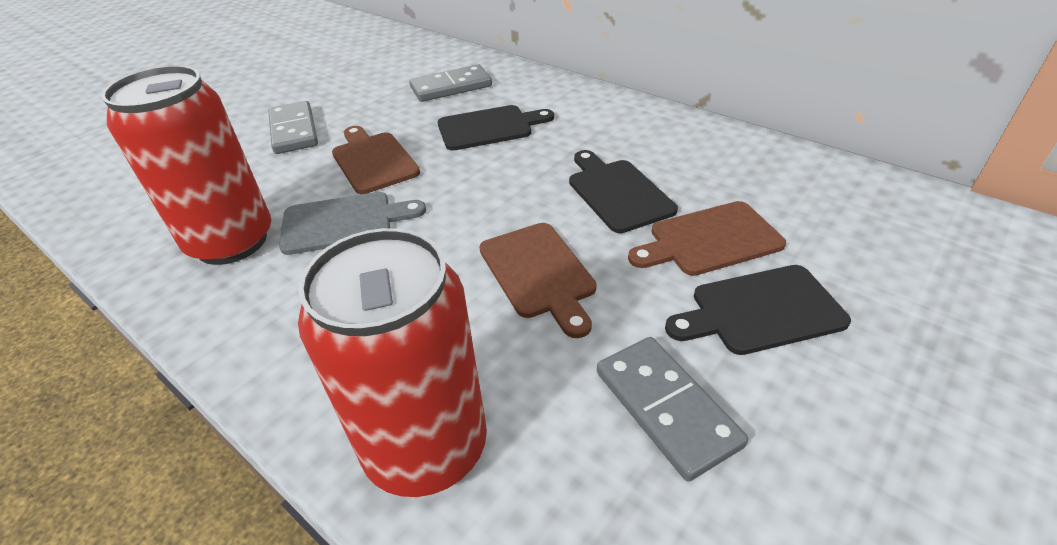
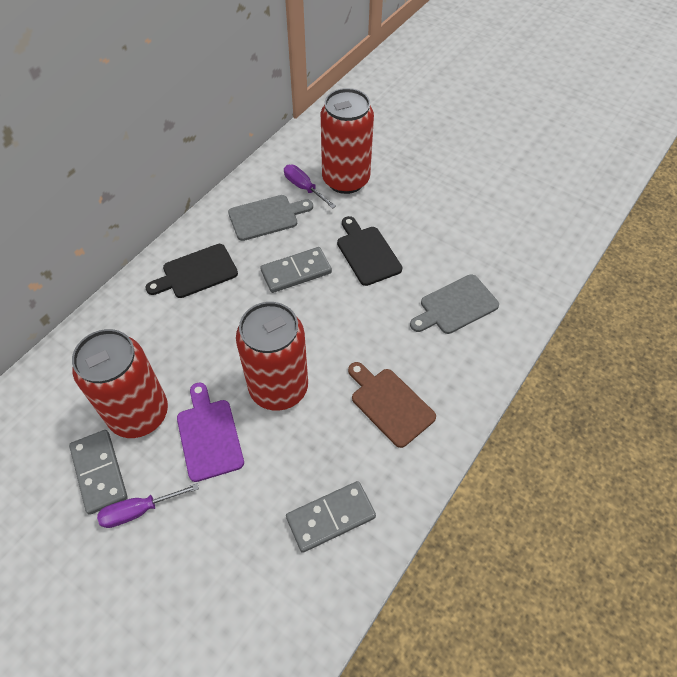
black cutting board: 3 -> 2
brown cutting board: 3 -> 1
grey cutting board: 1 -> 2
purple cutting board: 0 -> 1
purple screwdriver: 0 -> 2
red can: 2 -> 3

